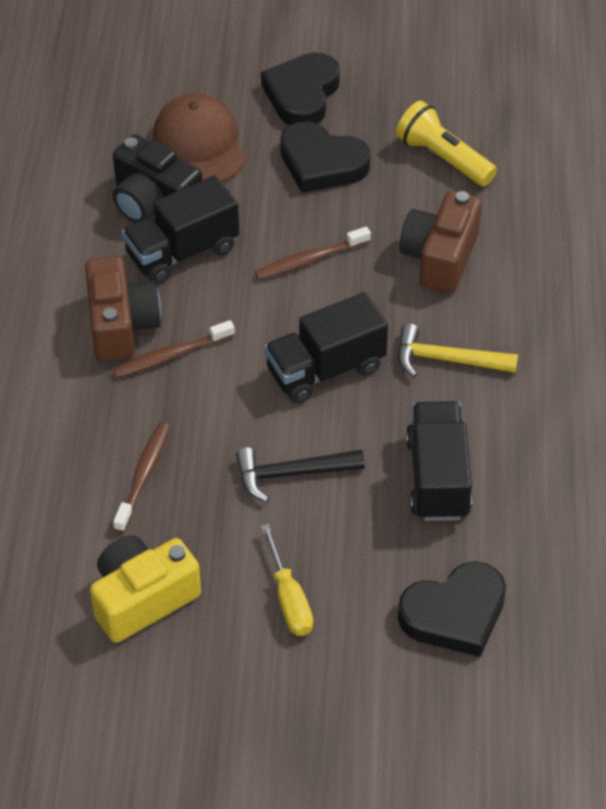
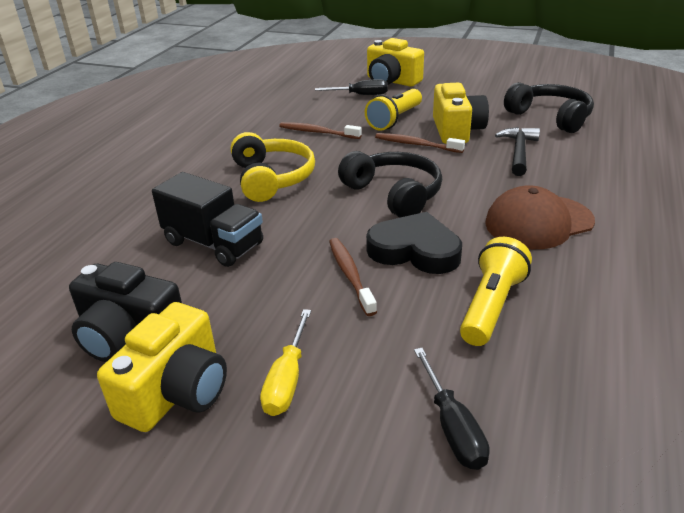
black headphones: 0 -> 2
black heart: 3 -> 1
black screwdriver: 0 -> 2
black truck: 3 -> 1
brown camera: 2 -> 0
yellow camera: 1 -> 3
yellow flashlight: 1 -> 2
yellow hammer: 1 -> 0
yellow headphones: 0 -> 1

